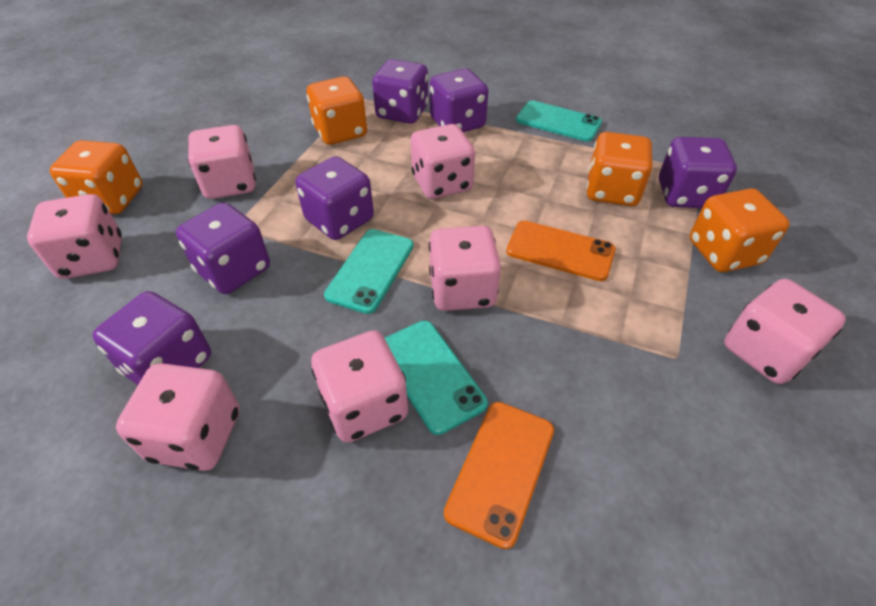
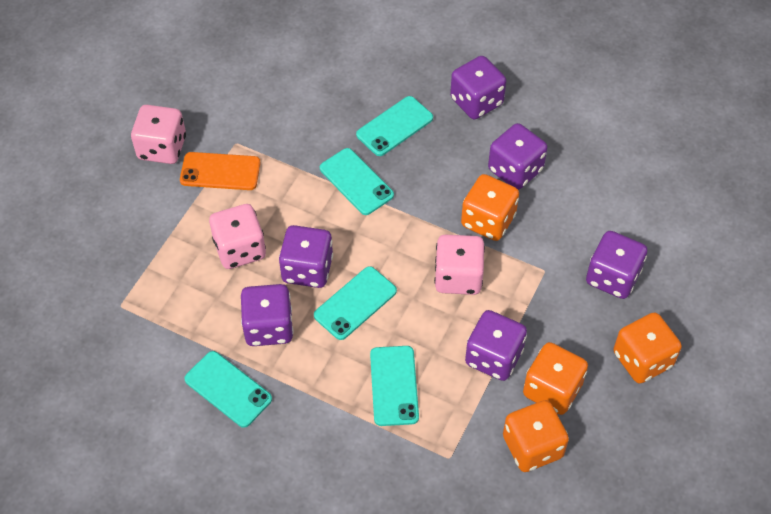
orange phone: 2 -> 1
pink dice: 7 -> 3
turquoise phone: 3 -> 5

